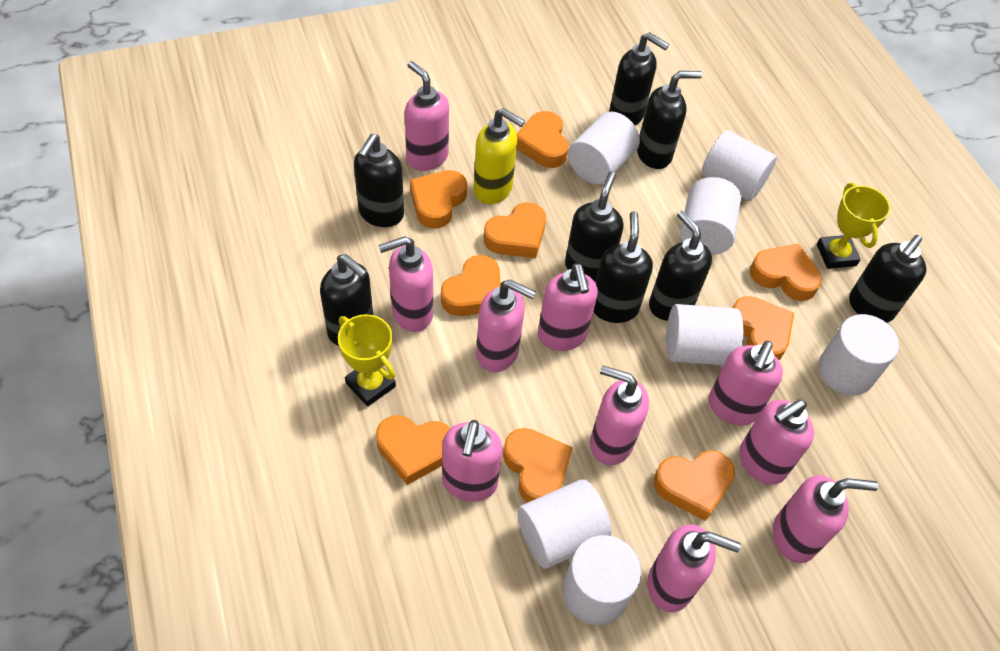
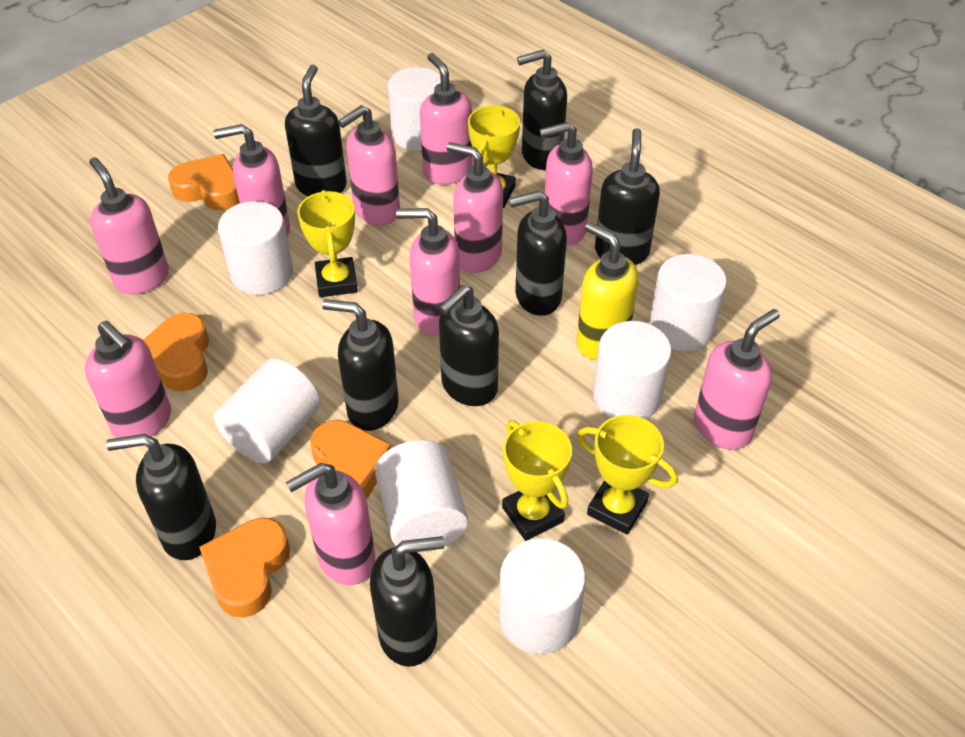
orange heart: 9 -> 4
yellow trophy: 2 -> 4

